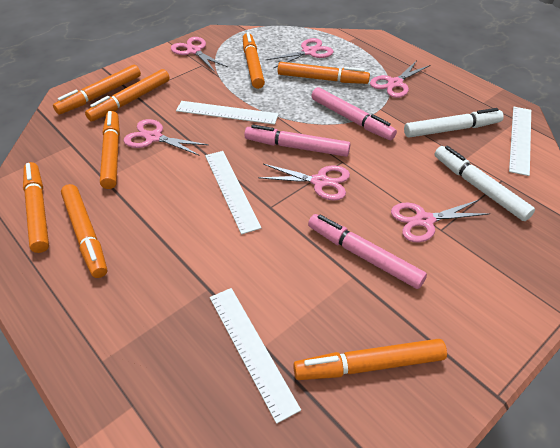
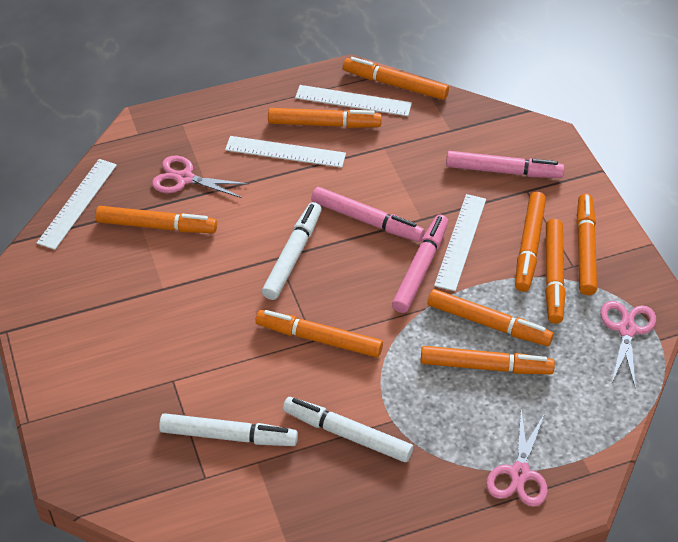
orange marker: 8 -> 9
pink scissors: 6 -> 3
white marker: 2 -> 3

